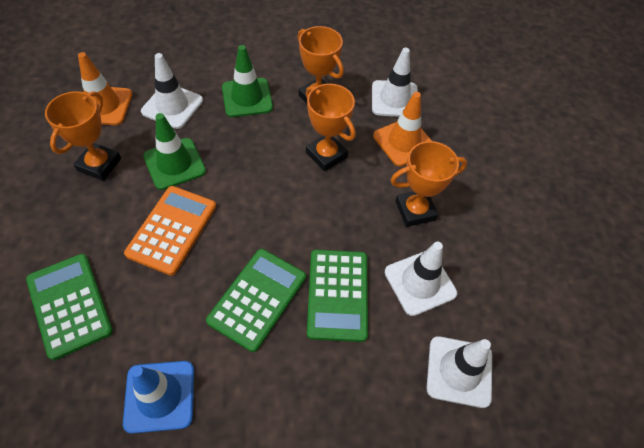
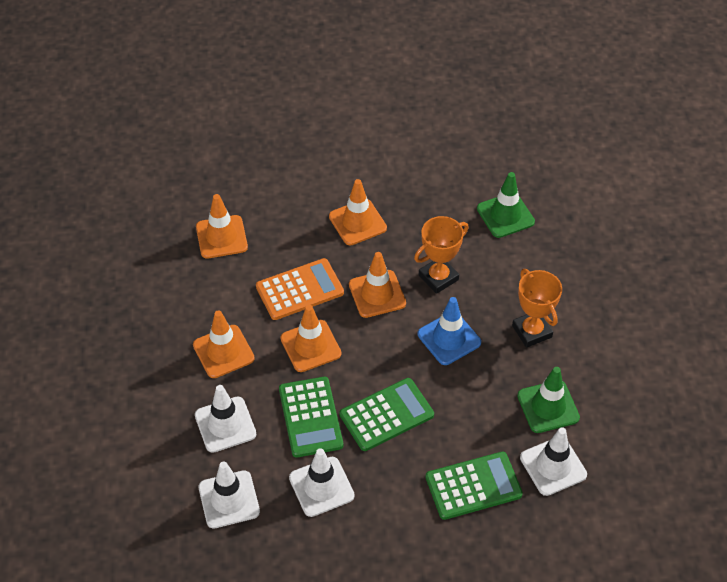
orange traffic cone: 2 -> 5
orange trophy: 4 -> 2

